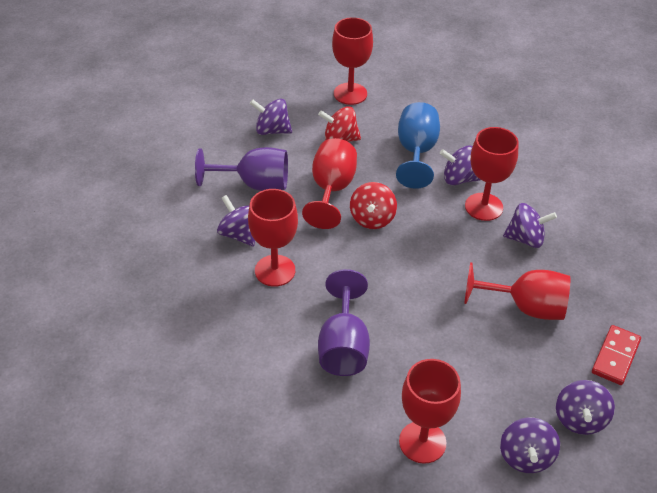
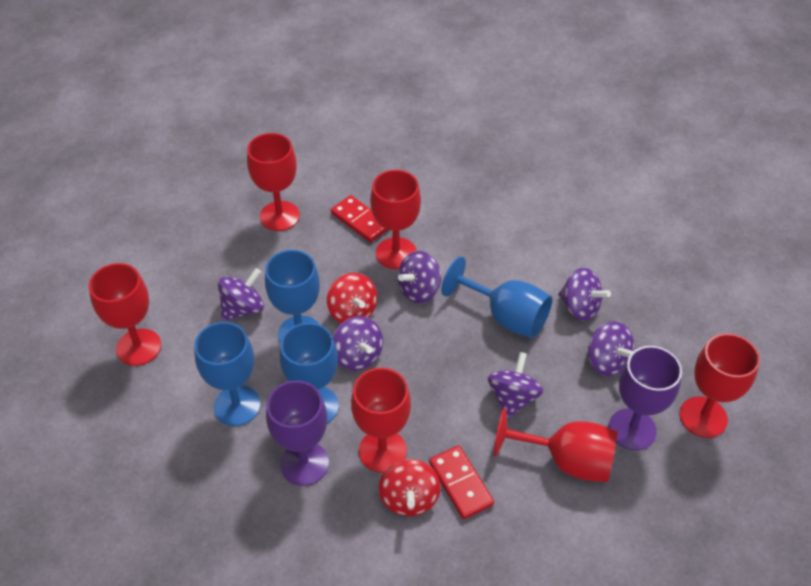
blue goblet: 1 -> 4
red domino: 1 -> 2

